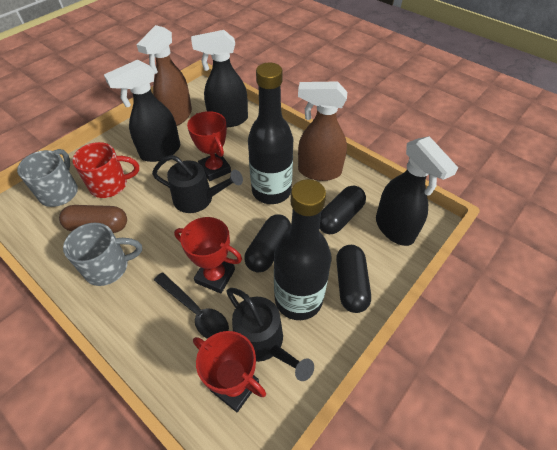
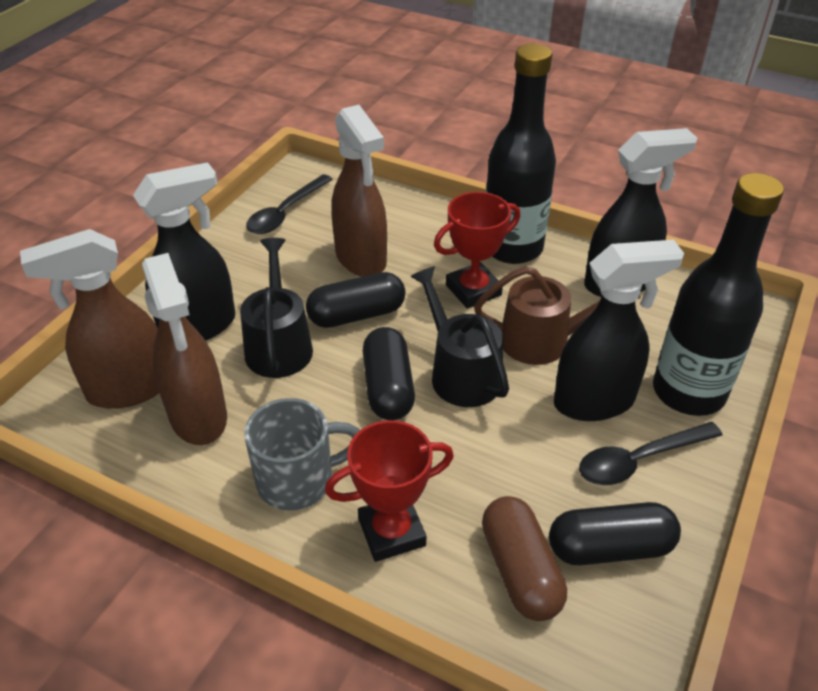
black spoon: 1 -> 2
brown spray bottle: 2 -> 3
brown watering can: 0 -> 1
grey mug: 2 -> 1
red mug: 1 -> 0
red trophy: 3 -> 2

